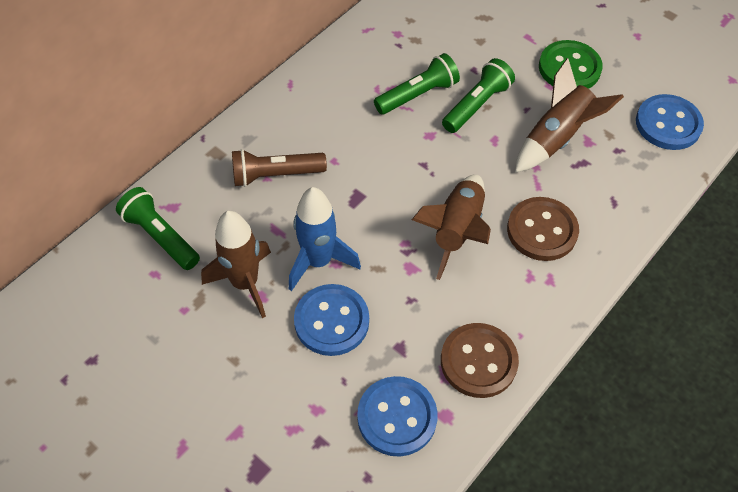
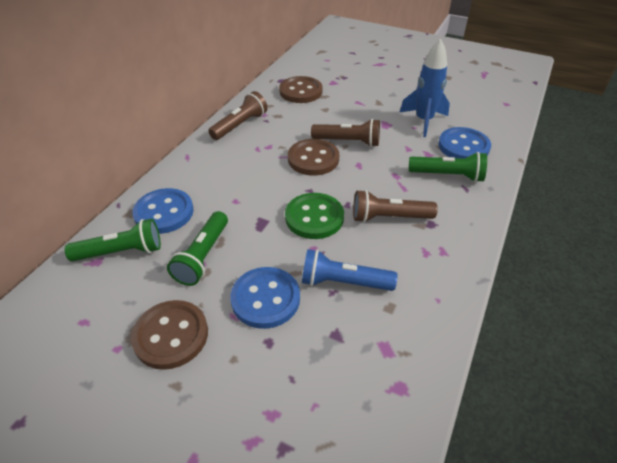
blue flashlight: 0 -> 1
brown button: 2 -> 3
brown flashlight: 1 -> 3
brown rocket: 3 -> 0

